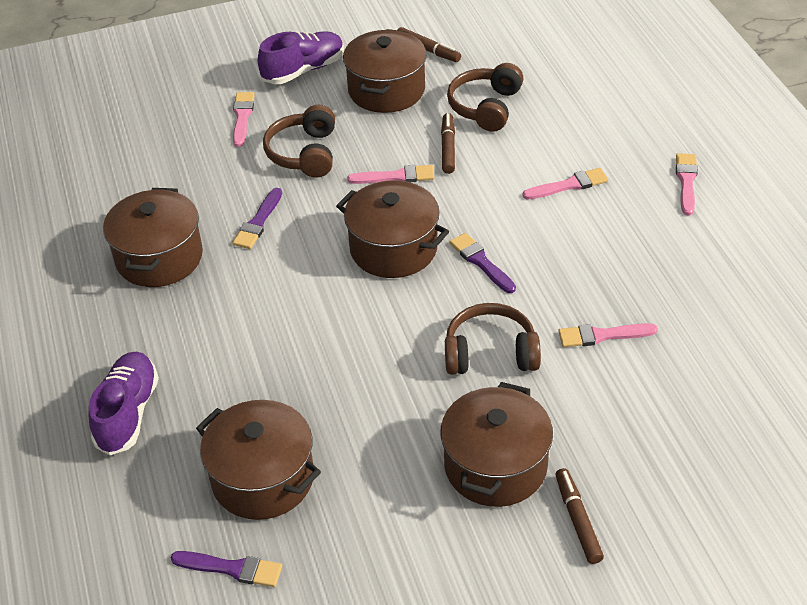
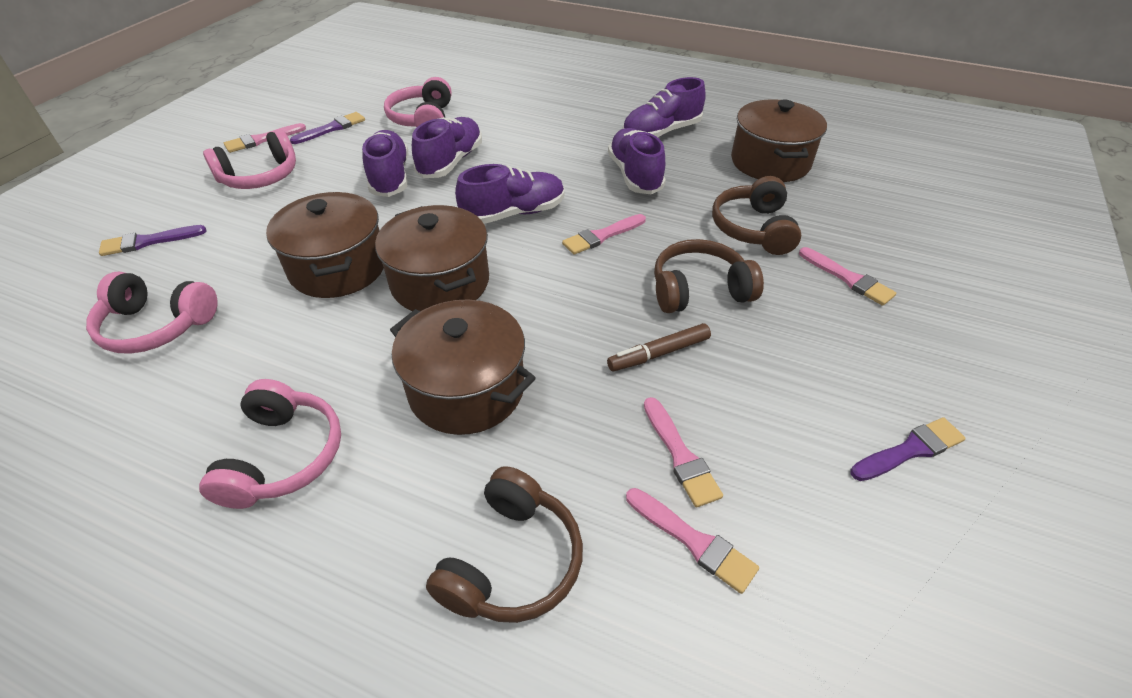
brown marker: 3 -> 1
brown pot: 5 -> 4
pink headphones: 0 -> 4
purple shoe: 2 -> 5

